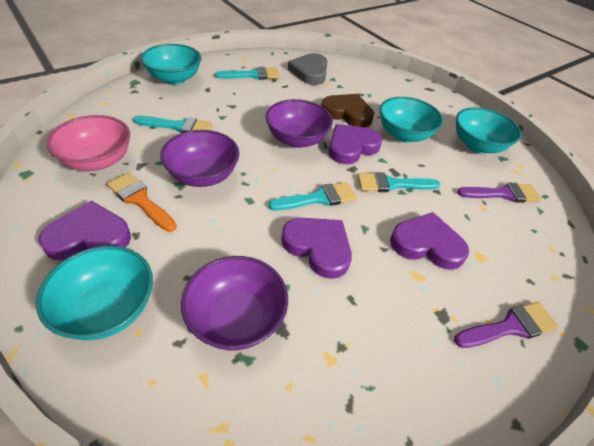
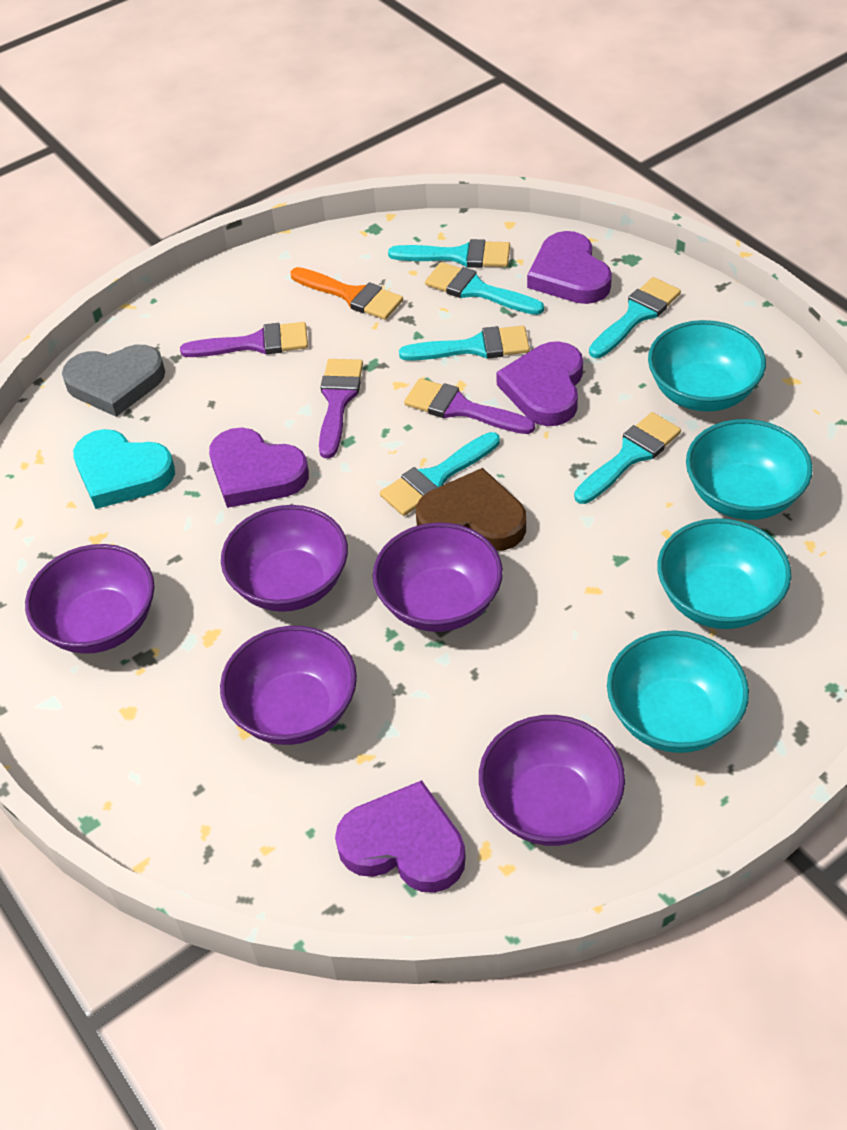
pink bowl: 1 -> 0
purple bowl: 3 -> 5
purple brush: 2 -> 3
turquoise brush: 4 -> 6
turquoise heart: 0 -> 1

